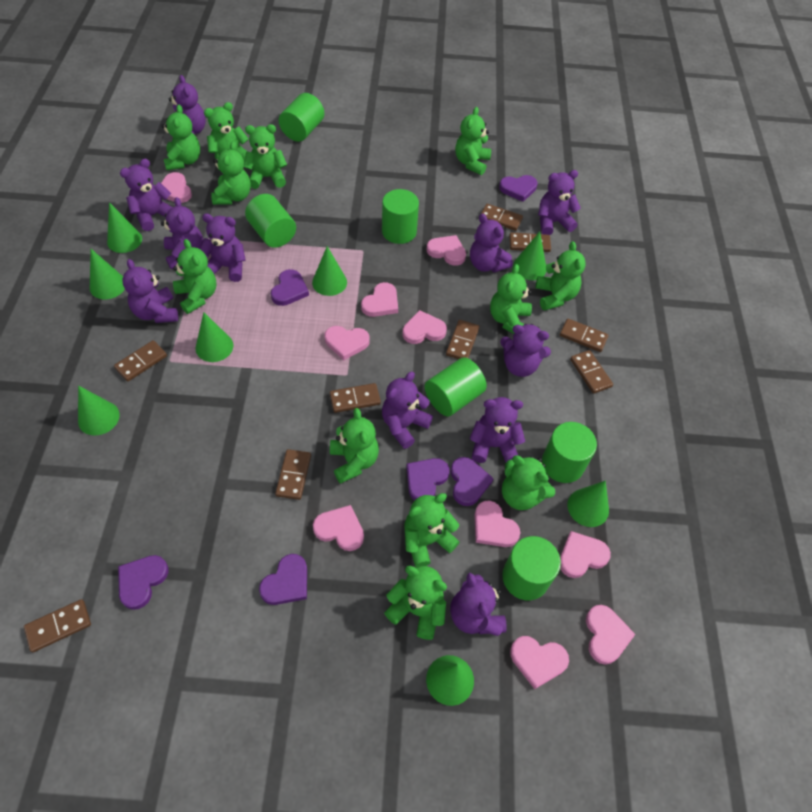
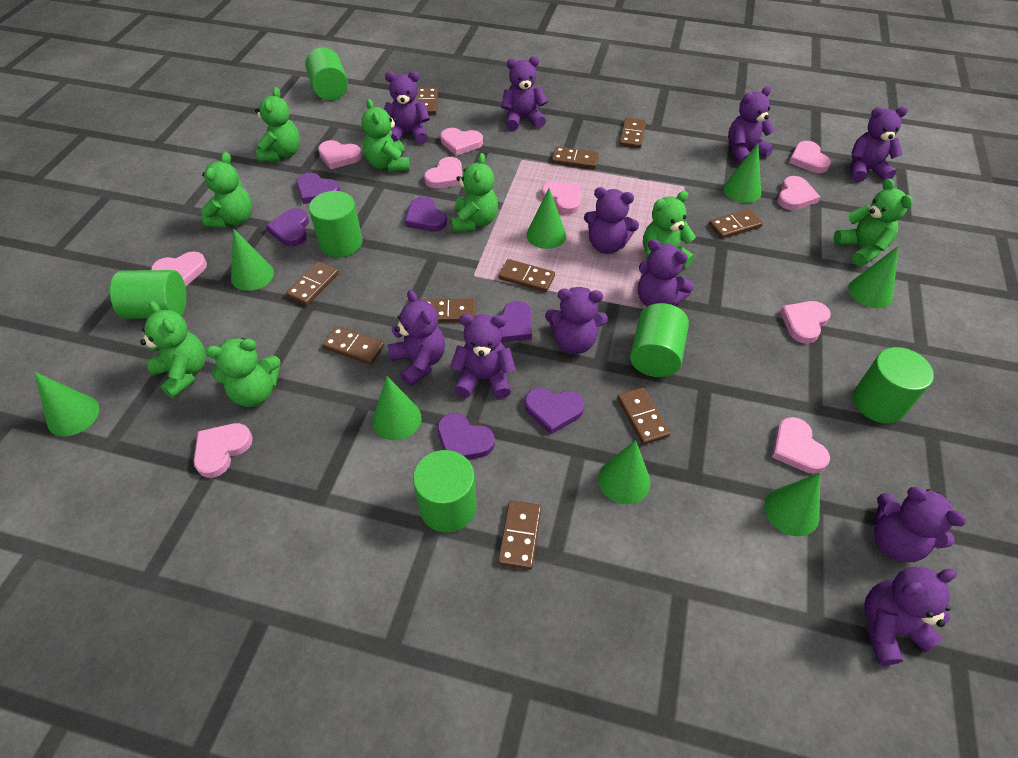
brown domino: 9 -> 10
green teddy bear: 12 -> 8

